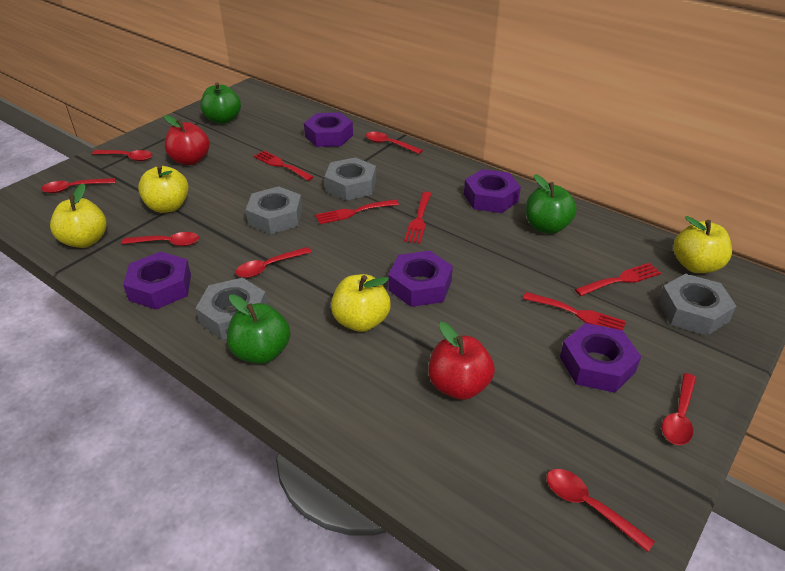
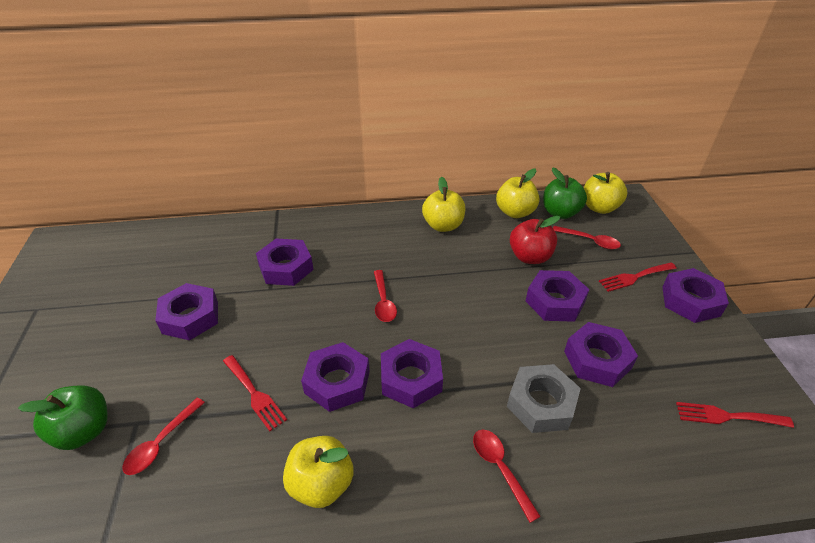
green apple: 3 -> 2
grey nut: 4 -> 1
purple nut: 5 -> 7
red apple: 2 -> 1
red fork: 5 -> 3
red spoon: 7 -> 4

